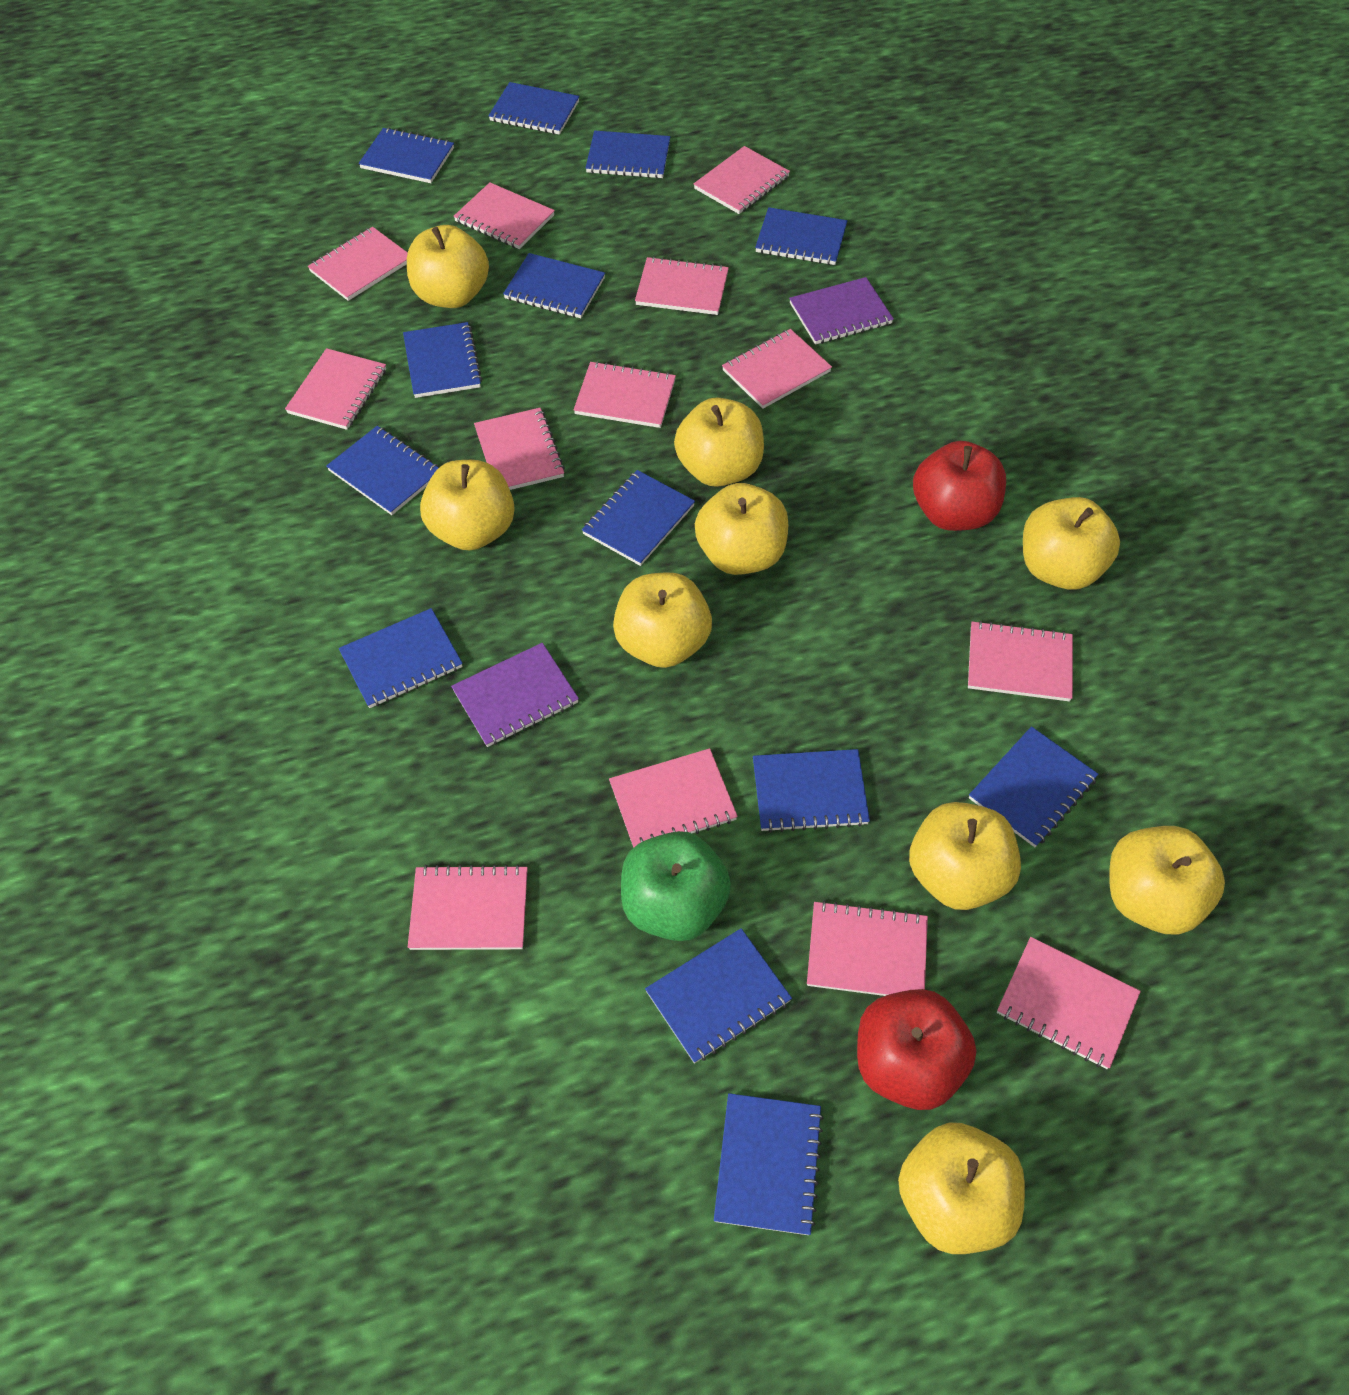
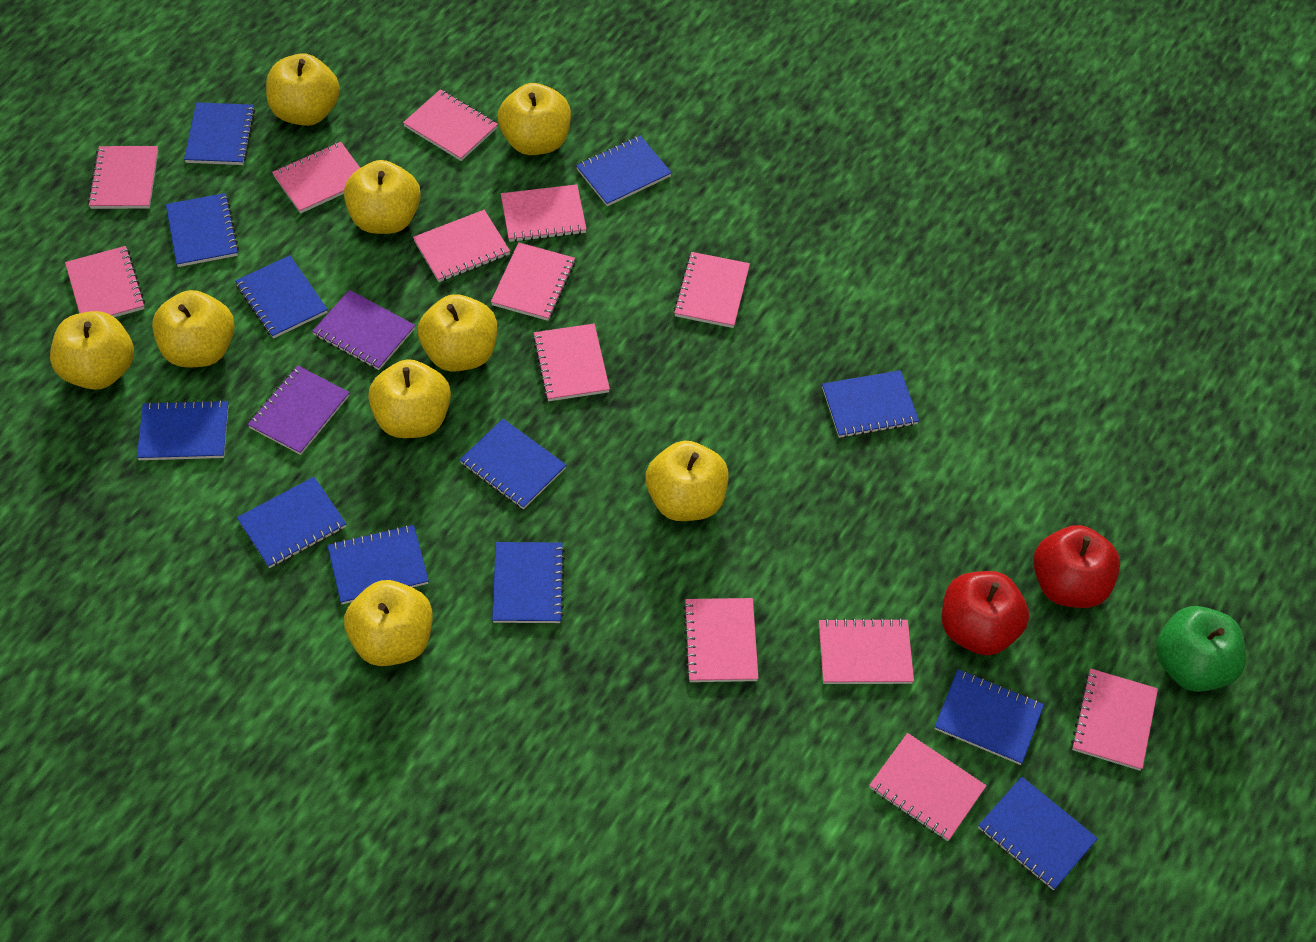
blue notebook: 13 -> 12

